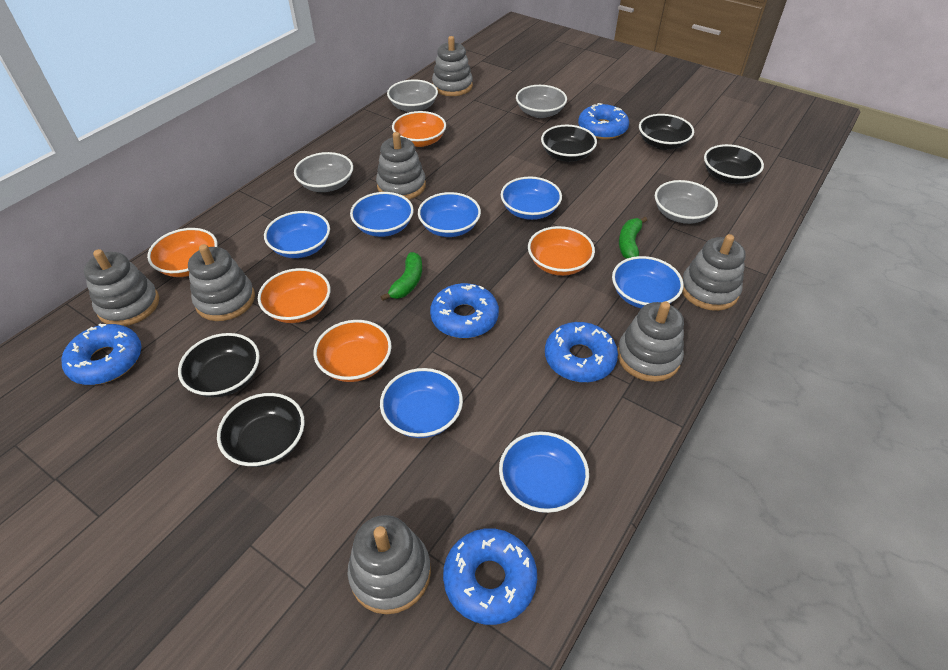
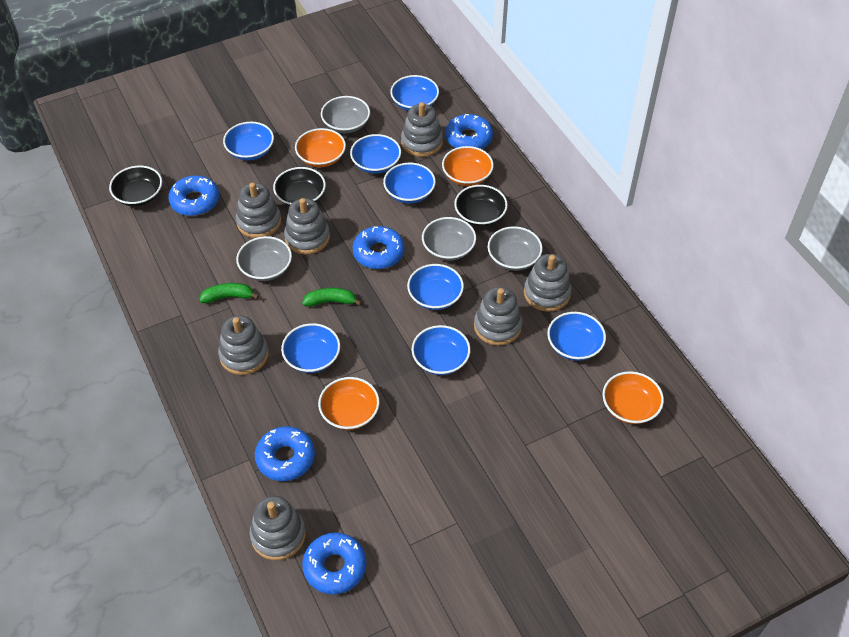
black bowl: 5 -> 3
blue bowl: 7 -> 8
orange bowl: 5 -> 4

